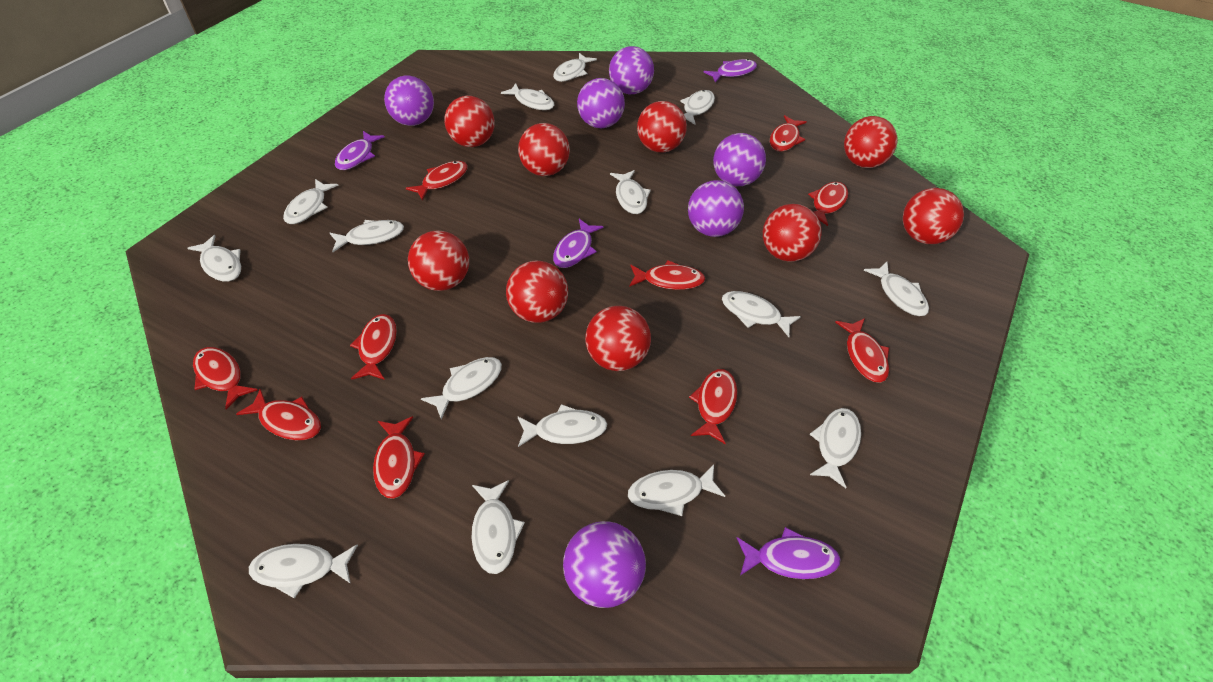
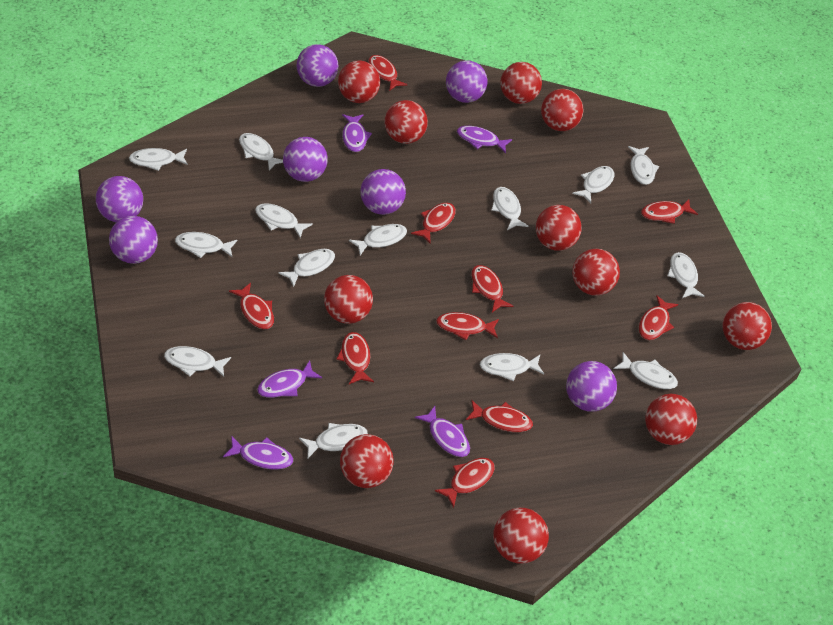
purple ball: 6 -> 7
purple fish: 4 -> 5
red ball: 9 -> 11
white fish: 15 -> 14

